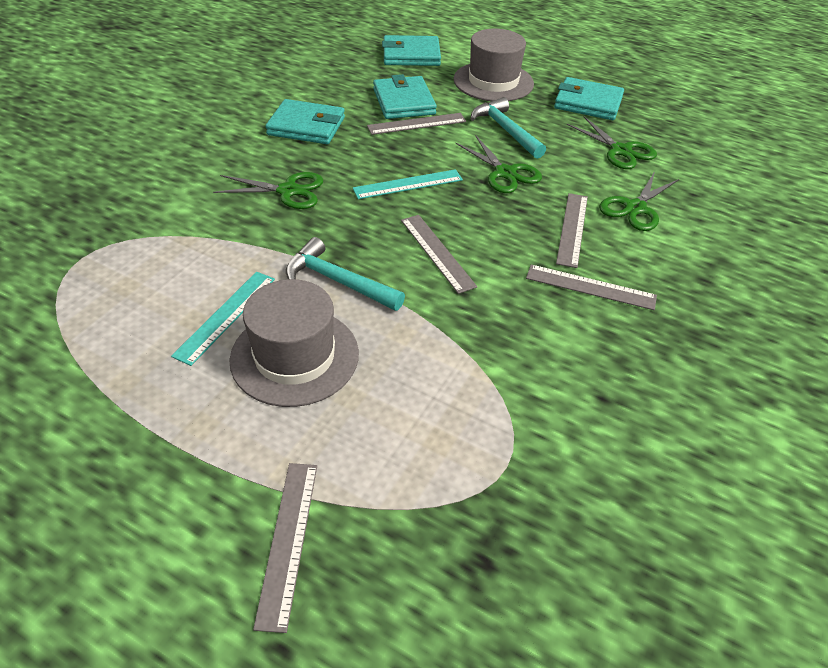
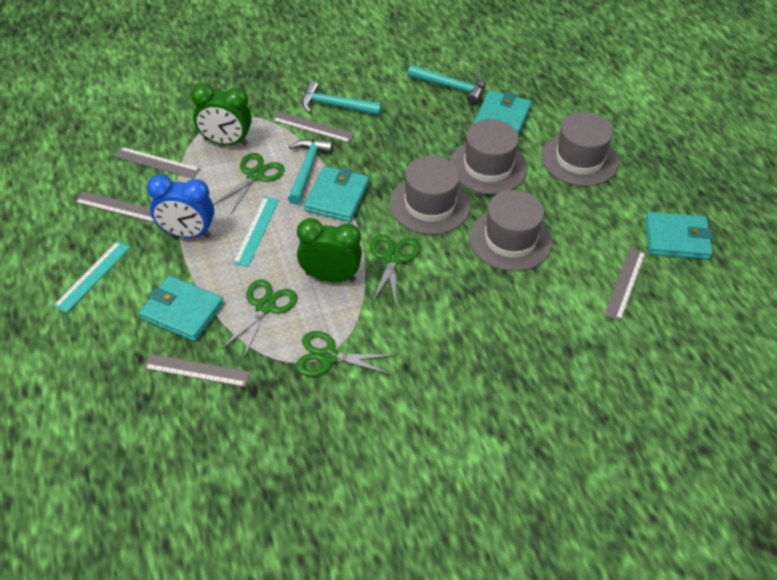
blue clock: 0 -> 1
green clock: 0 -> 2
grey hat: 2 -> 4
turquoise hammer: 2 -> 3

